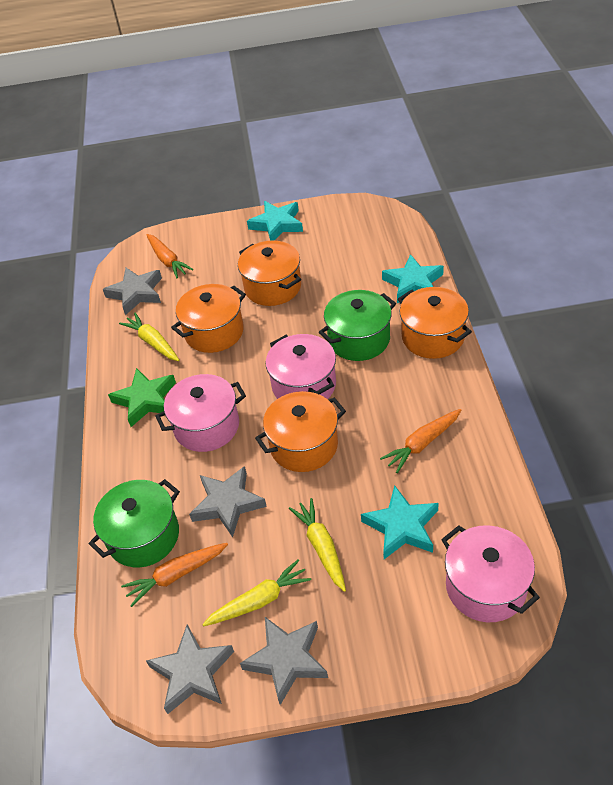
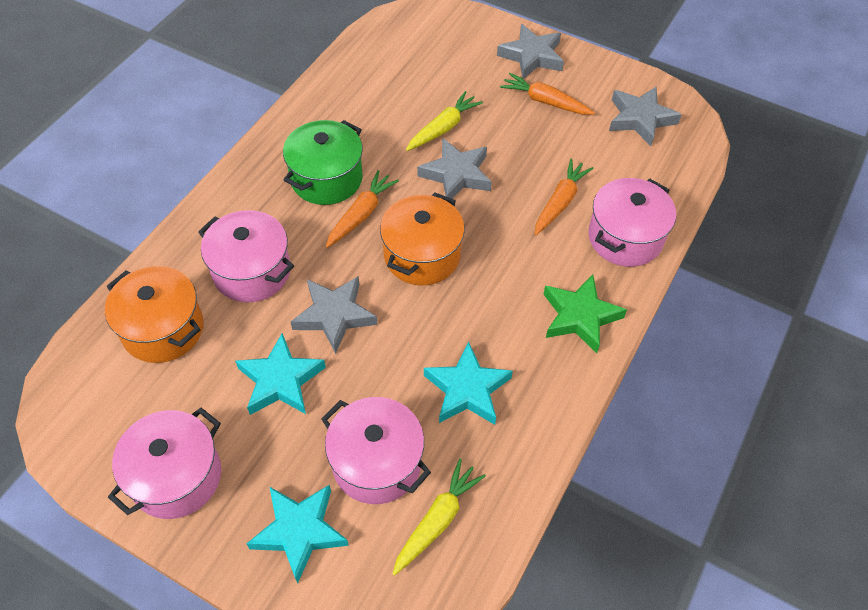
green pot: 2 -> 1
orange pot: 4 -> 2
pink pot: 3 -> 4
yellow carrot: 3 -> 2

